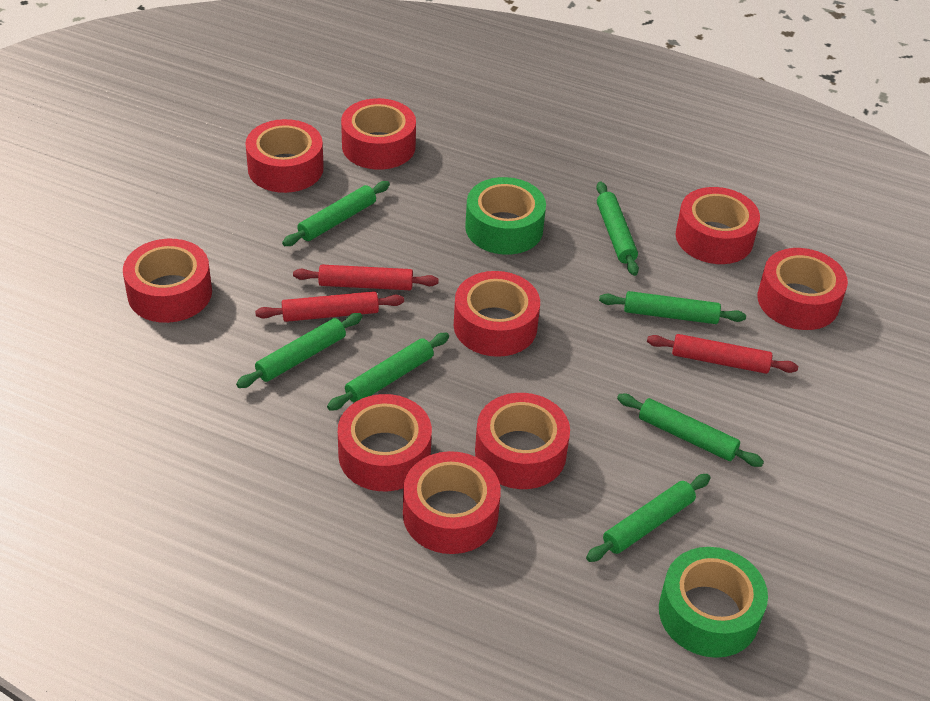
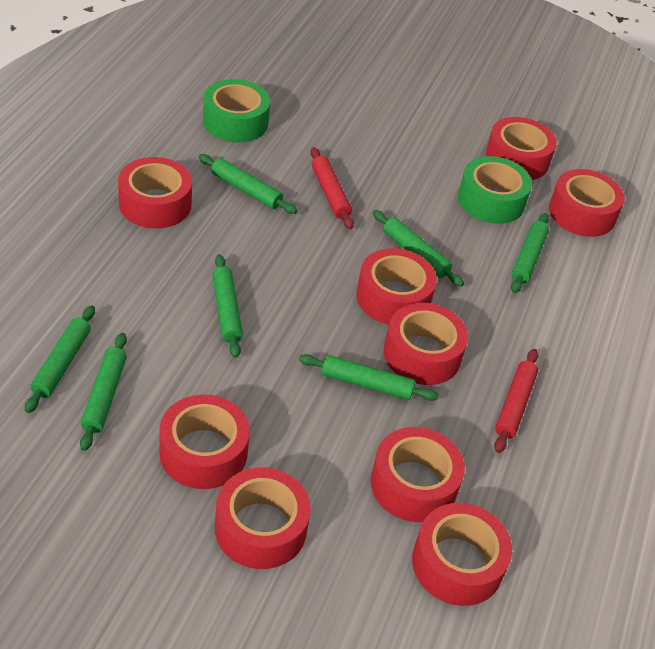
red rolling pin: 3 -> 2

